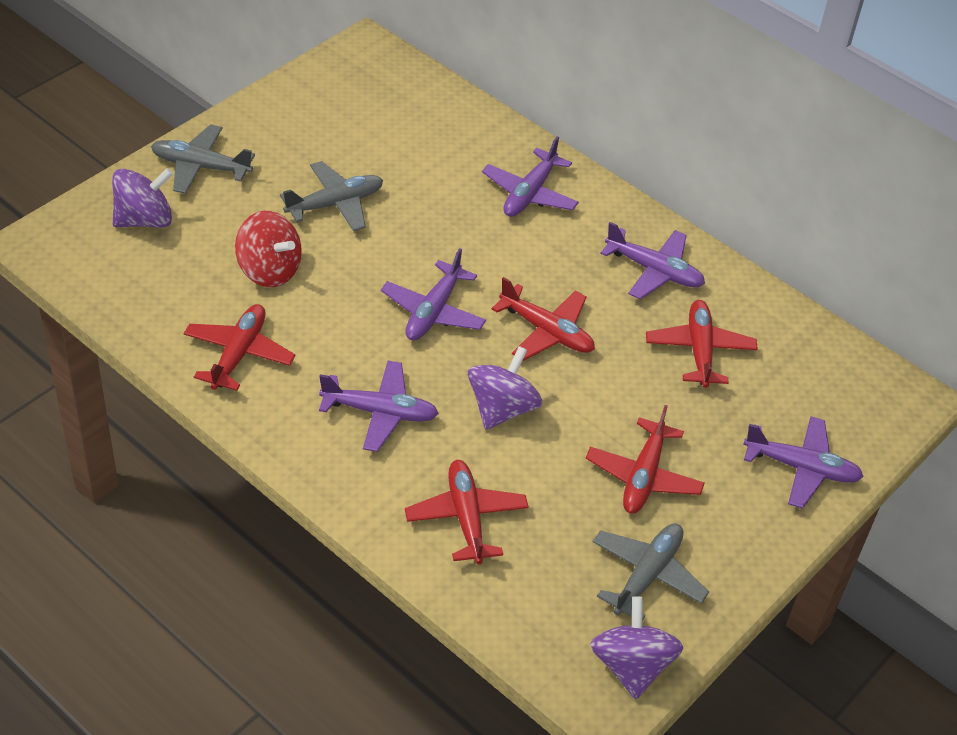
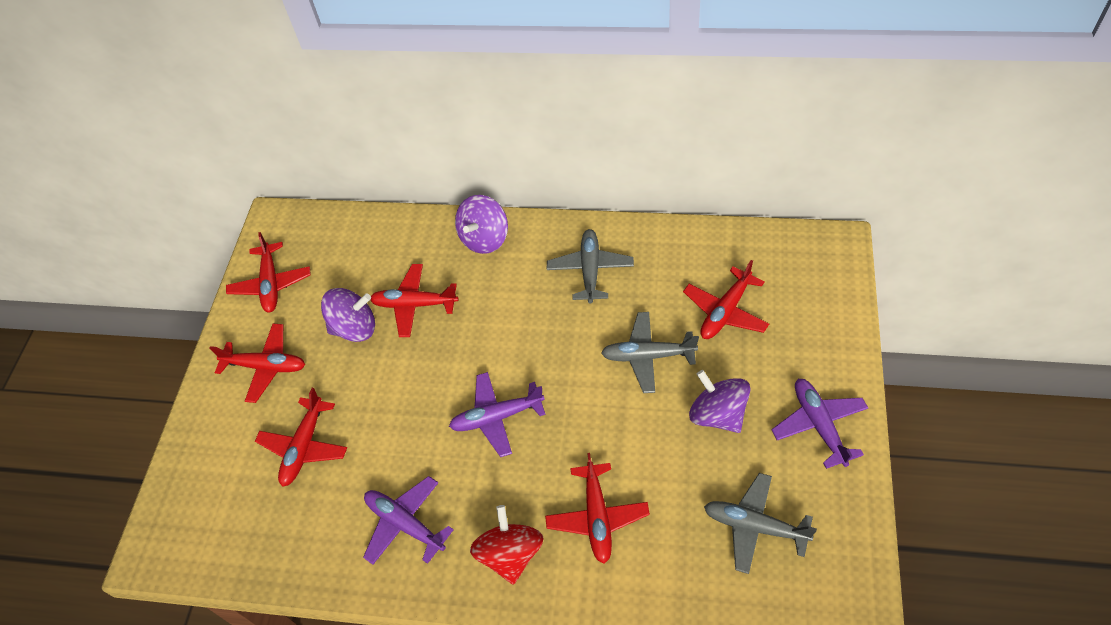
purple plane: 5 -> 3
red plane: 5 -> 6

